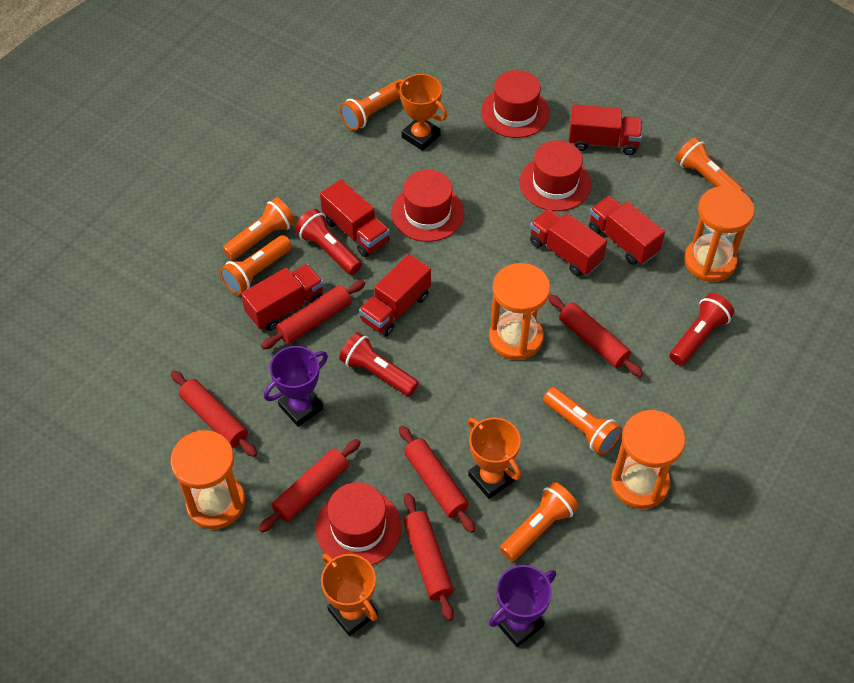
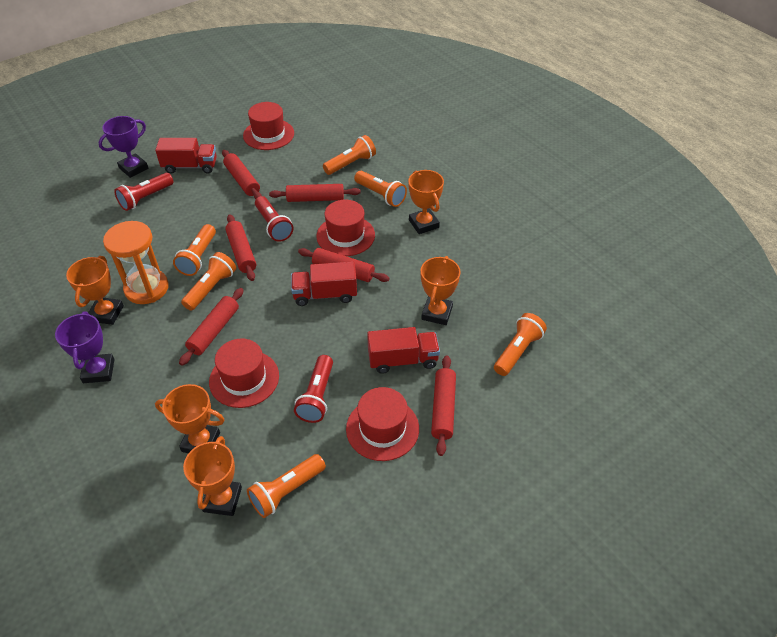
orange hourglass: 4 -> 1
orange trophy: 3 -> 5
red truck: 6 -> 3

